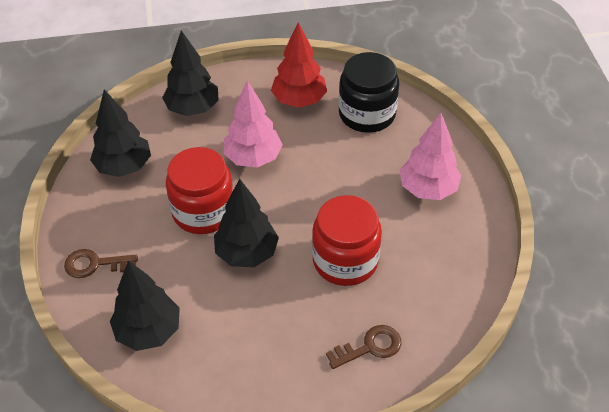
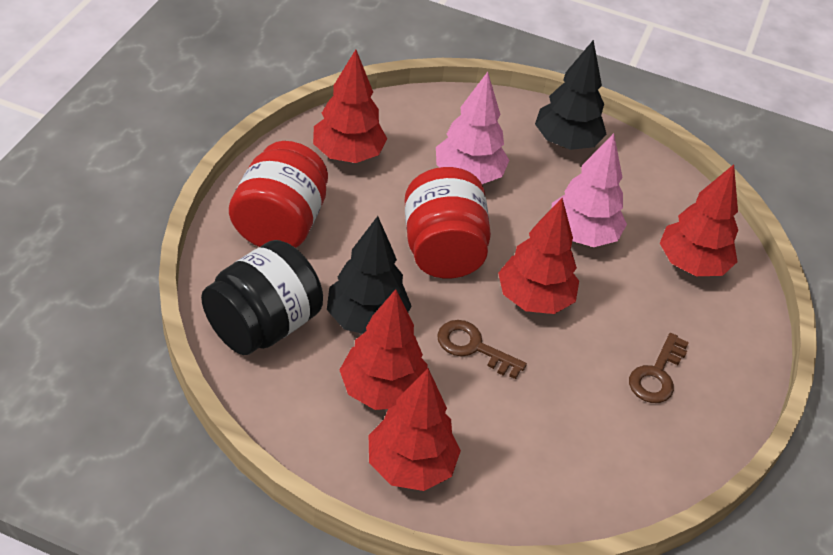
black tree: 4 -> 2
red tree: 1 -> 5

